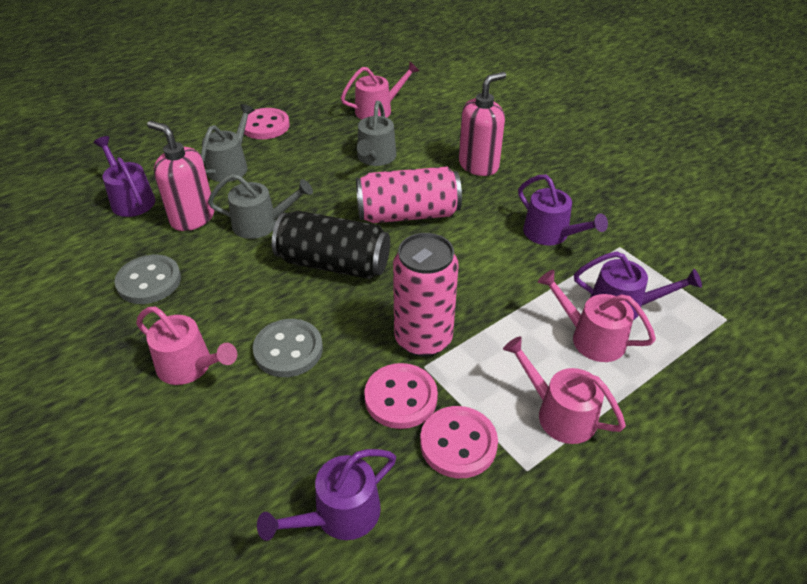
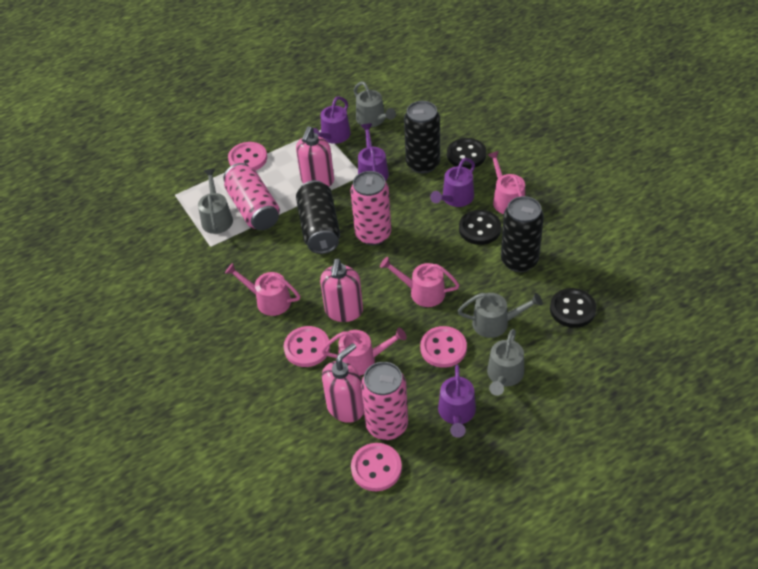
black button: 0 -> 3
black can: 1 -> 3
grey button: 2 -> 0
grey watering can: 3 -> 4
pink button: 3 -> 4
pink can: 2 -> 3
pink soap dispenser: 2 -> 3

